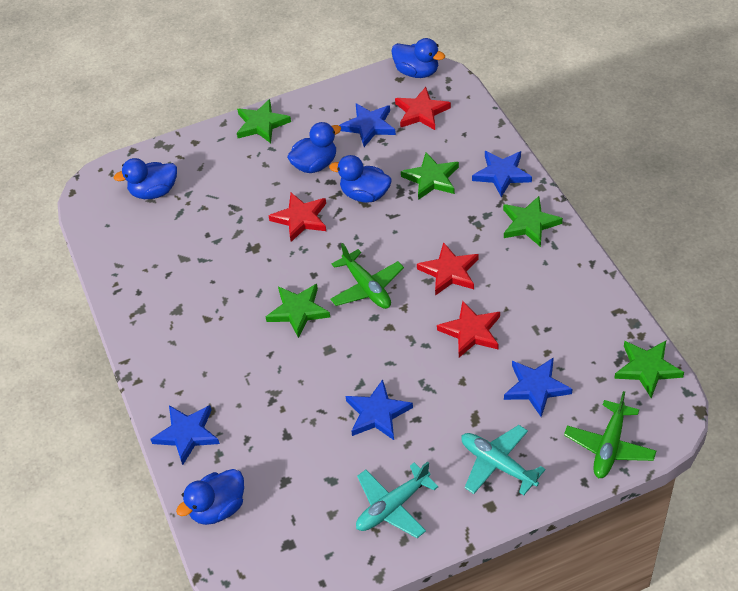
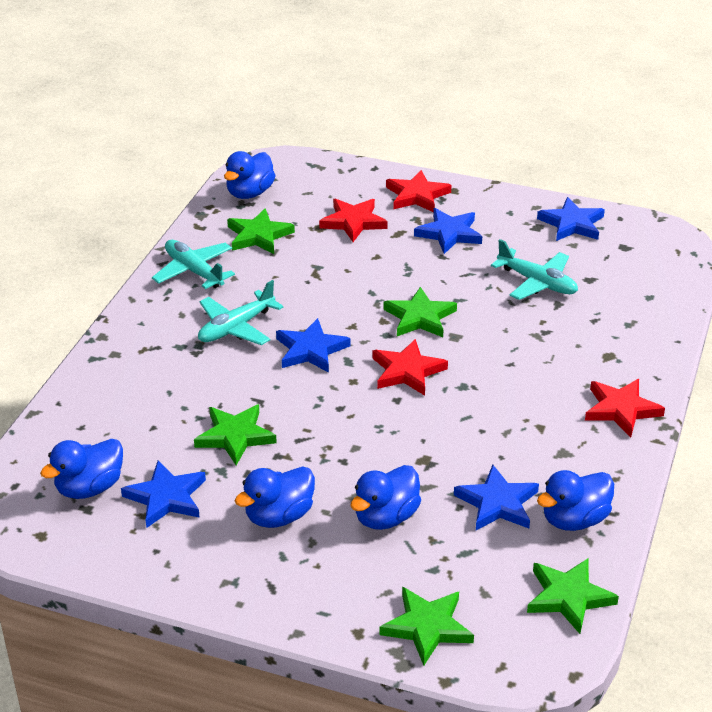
green plane: 2 -> 0
turquoise plane: 2 -> 3

